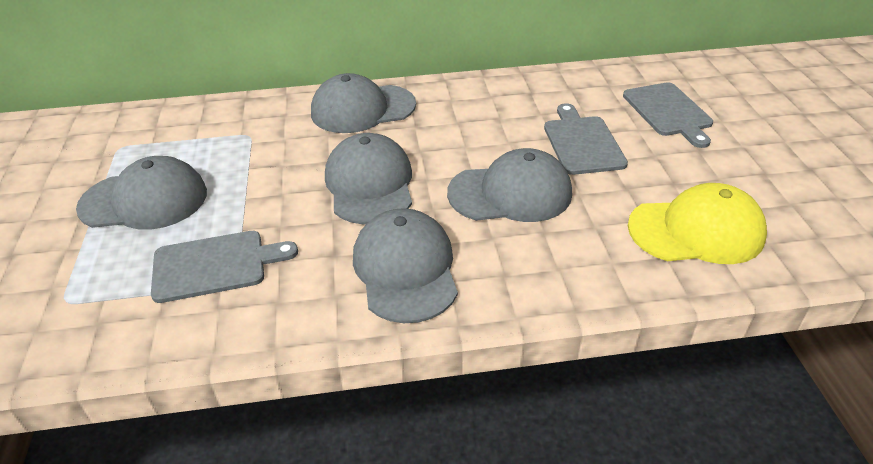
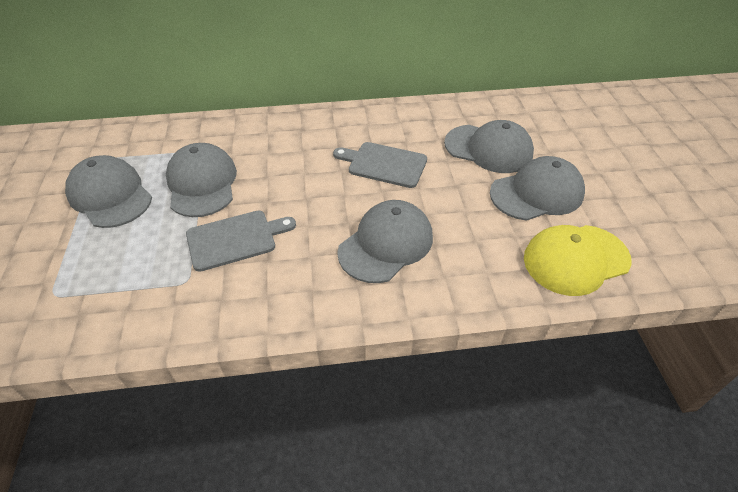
grey cutting board: 3 -> 2

